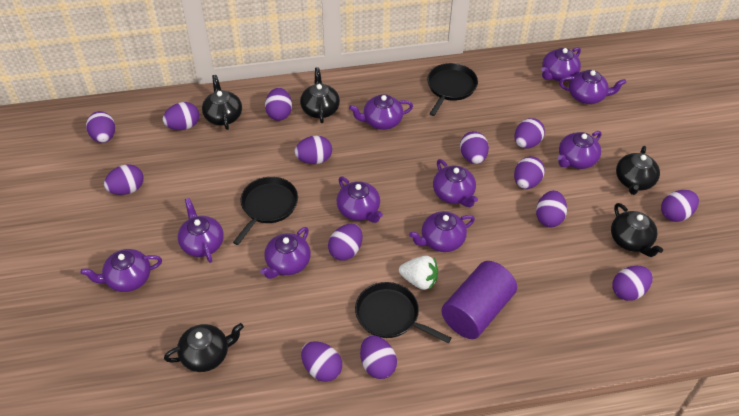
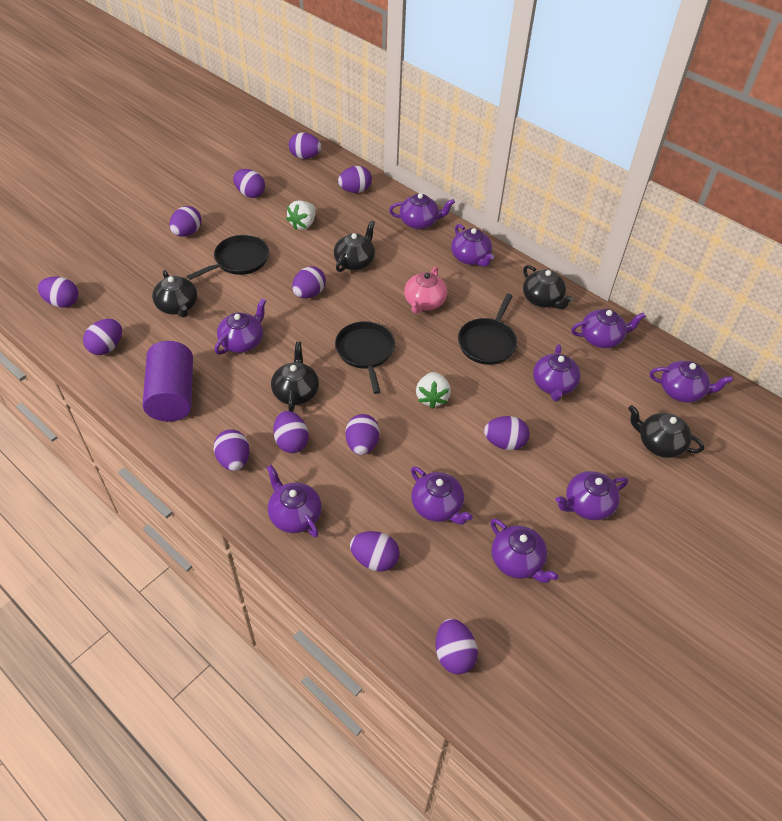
pink teapot: 0 -> 1
purple egg: 14 -> 13
white strawberry: 1 -> 2

